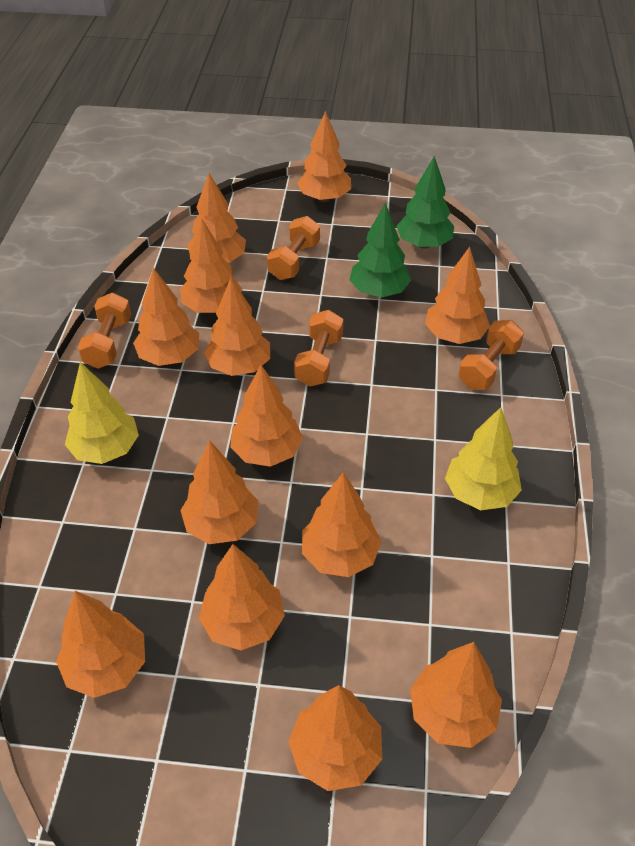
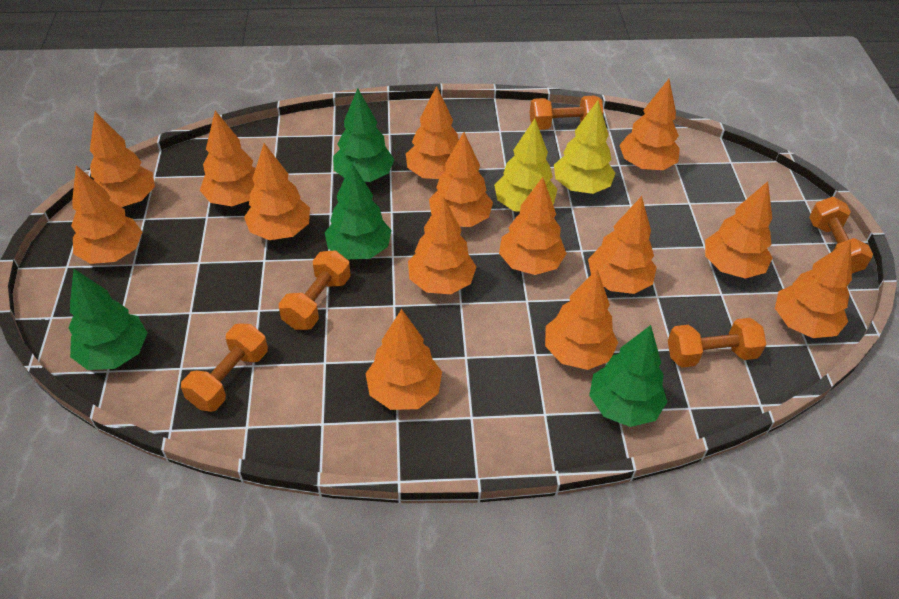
green tree: 2 -> 4
orange dumbbell: 4 -> 5
orange tree: 13 -> 14

